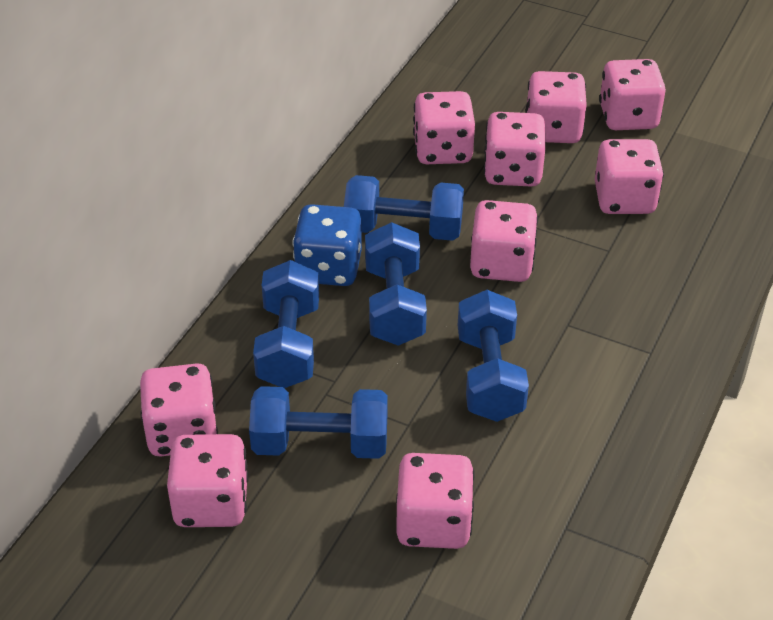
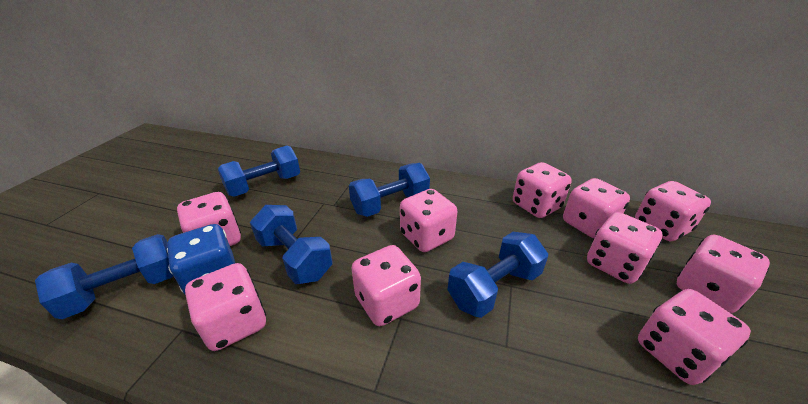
pink dice: 9 -> 10

